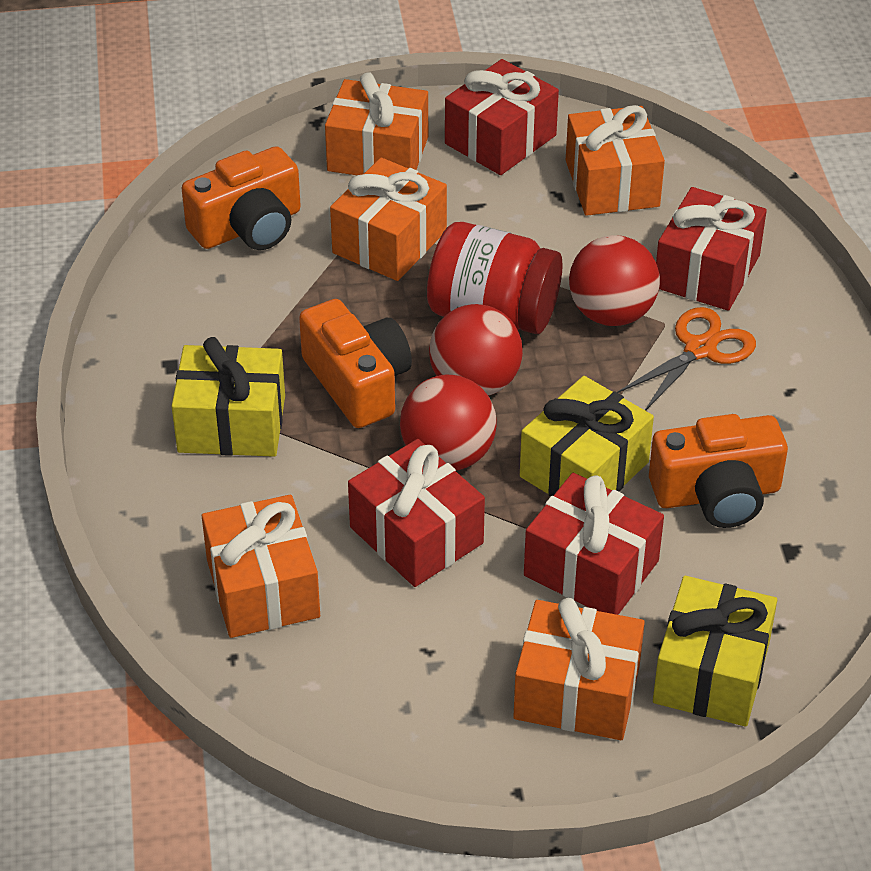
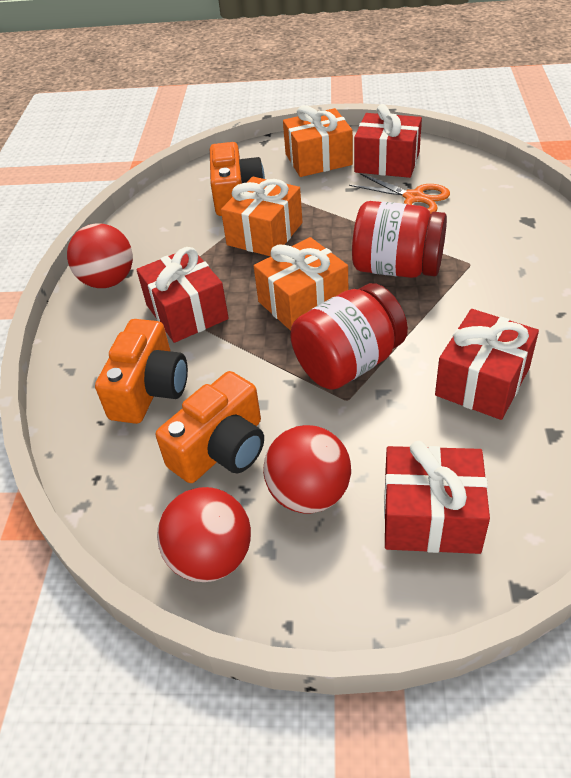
orange gift: 5 -> 3
red jar: 1 -> 2
yellow gift: 3 -> 0

